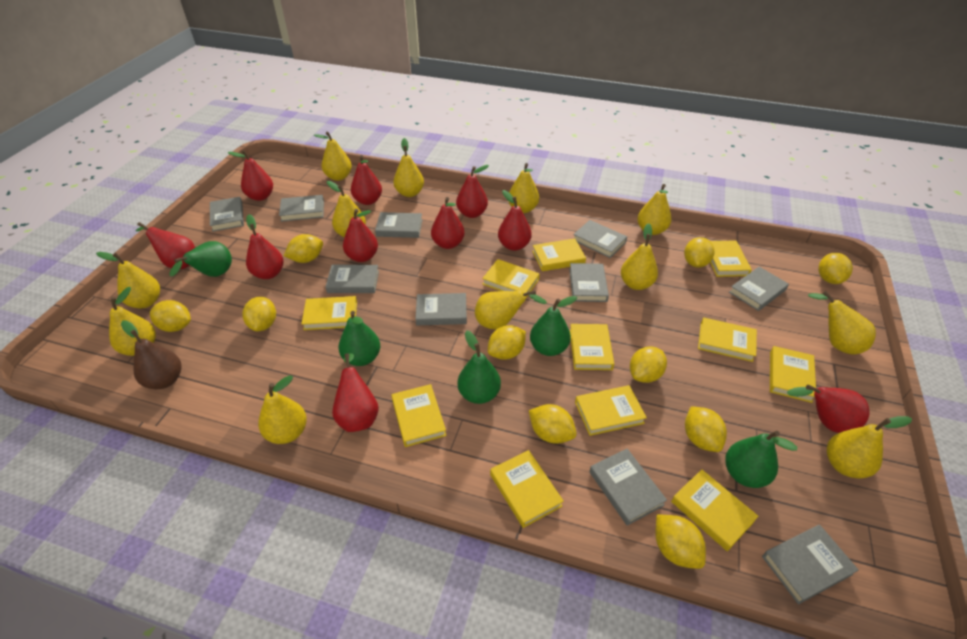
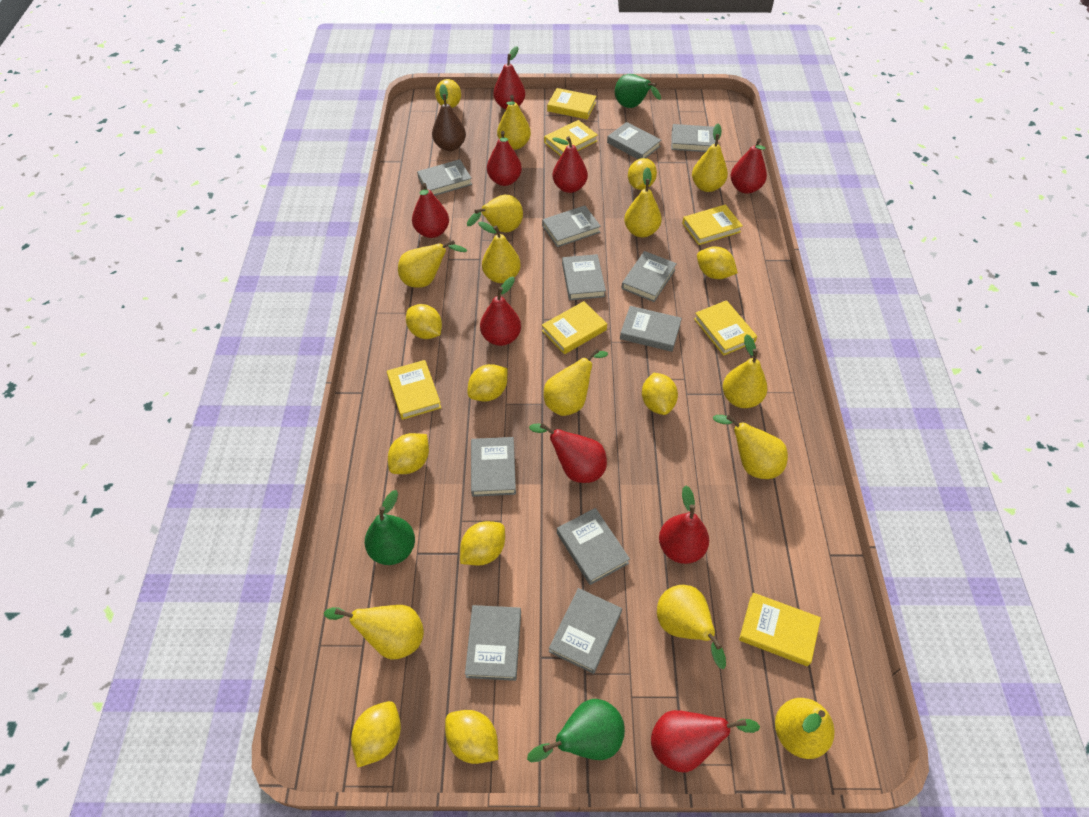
green pear: 5 -> 3
grey book: 10 -> 11
red pear: 10 -> 9
yellow book: 11 -> 7

